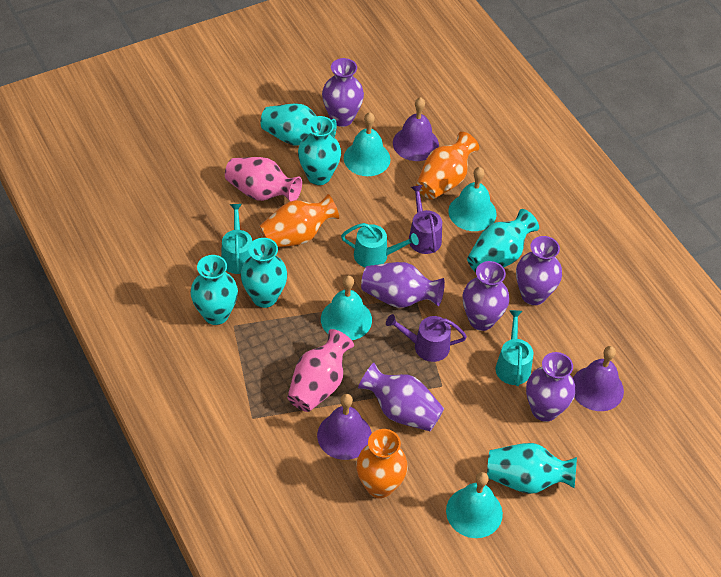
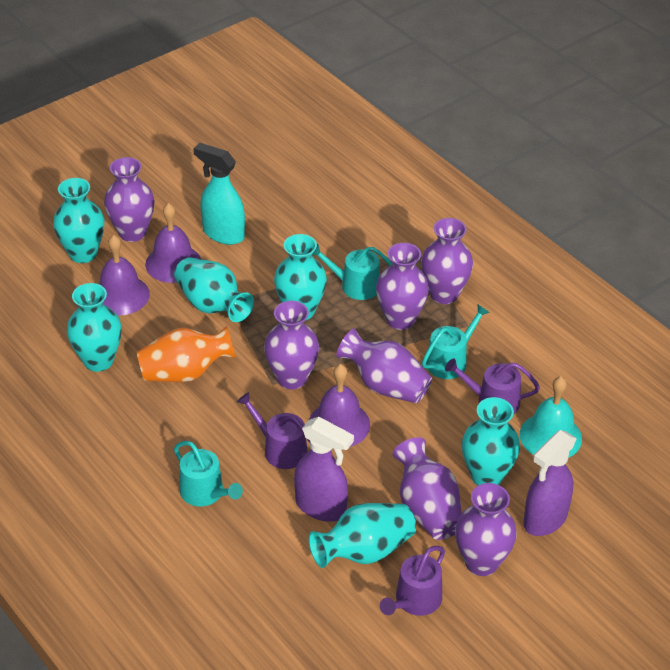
orange vase: 3 -> 1
pink vase: 2 -> 0
purple spray bottle: 0 -> 2
purple vase: 6 -> 7
purple watering can: 2 -> 3
turquoise bell: 4 -> 1
turquoise spray bottle: 0 -> 1

